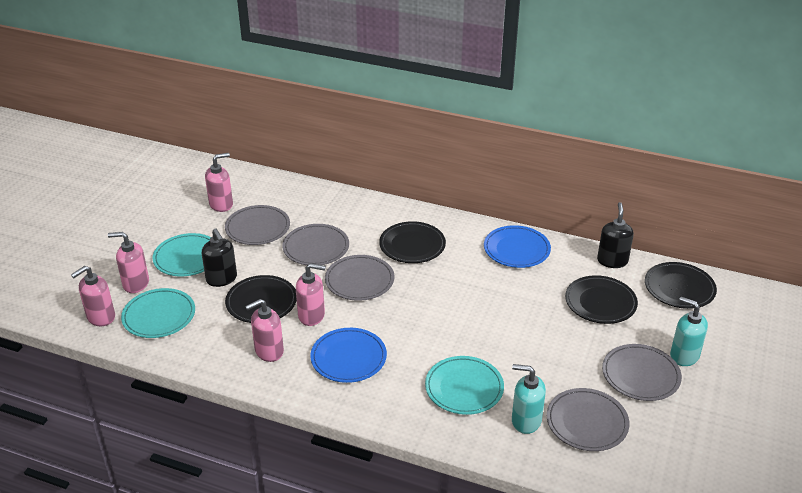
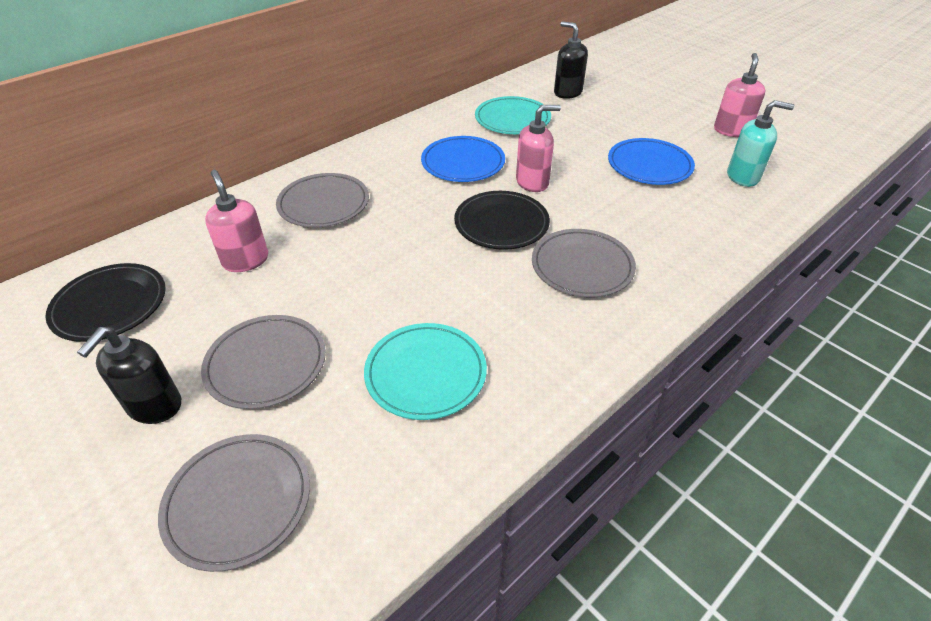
black plate: 4 -> 2
grey plate: 5 -> 4
pink soap dispenser: 5 -> 3
turquoise plate: 3 -> 2
turquoise soap dispenser: 2 -> 1

